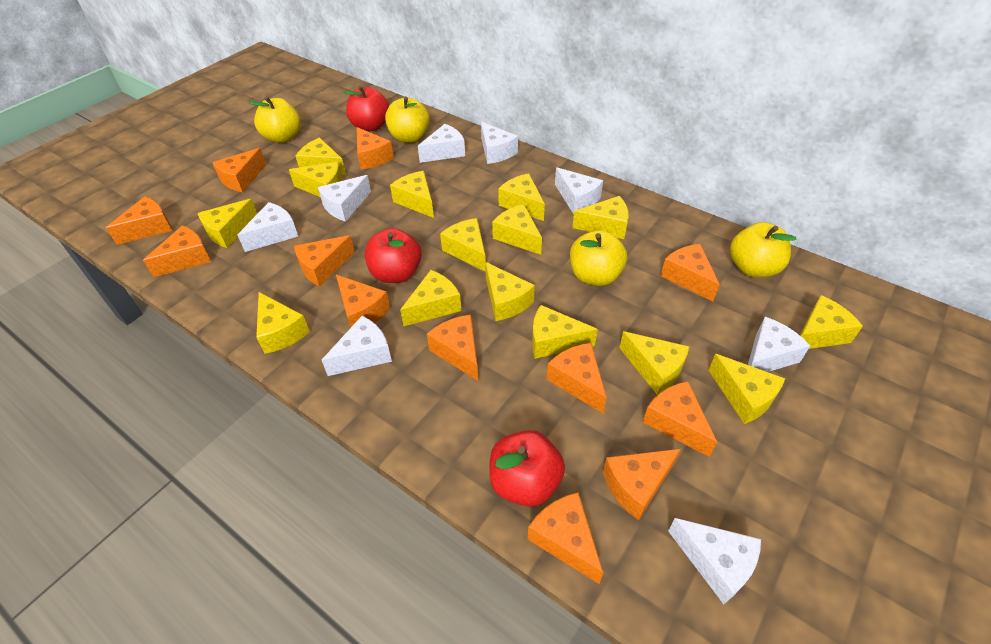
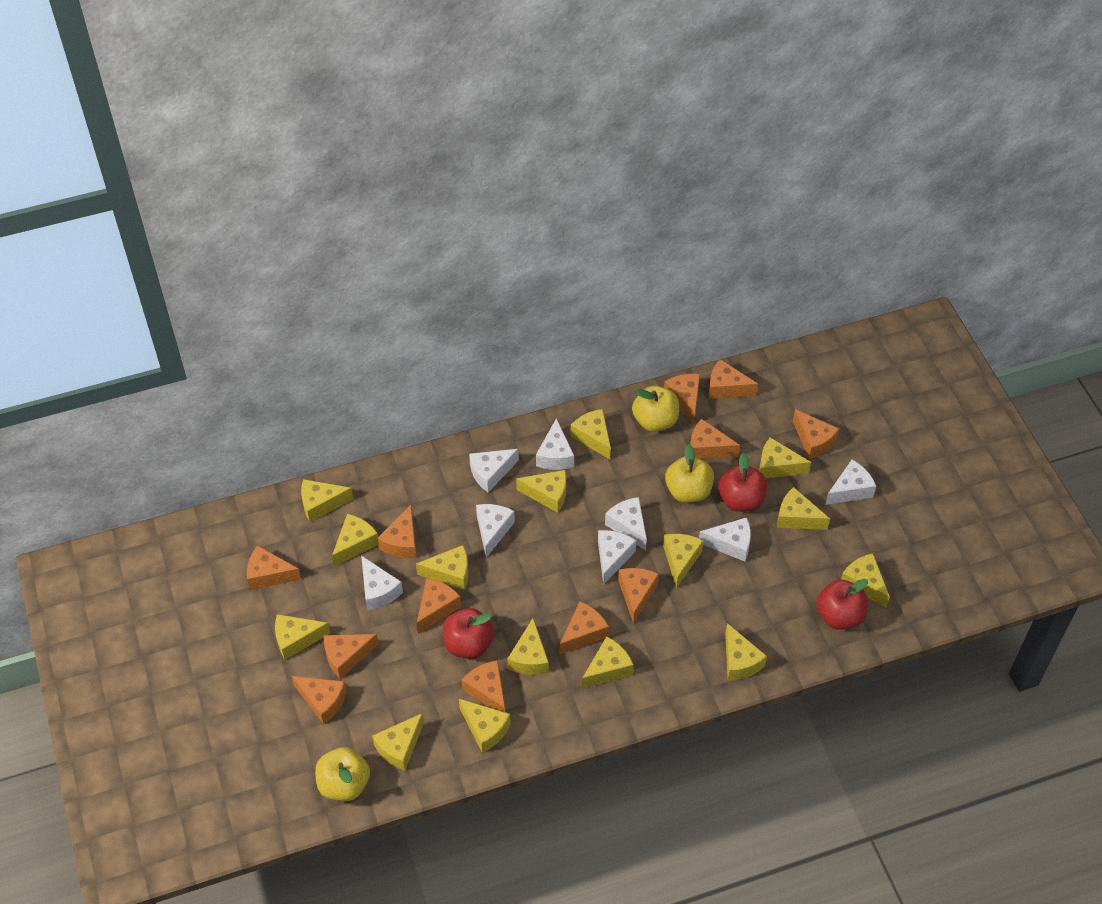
yellow apple: 4 -> 3

